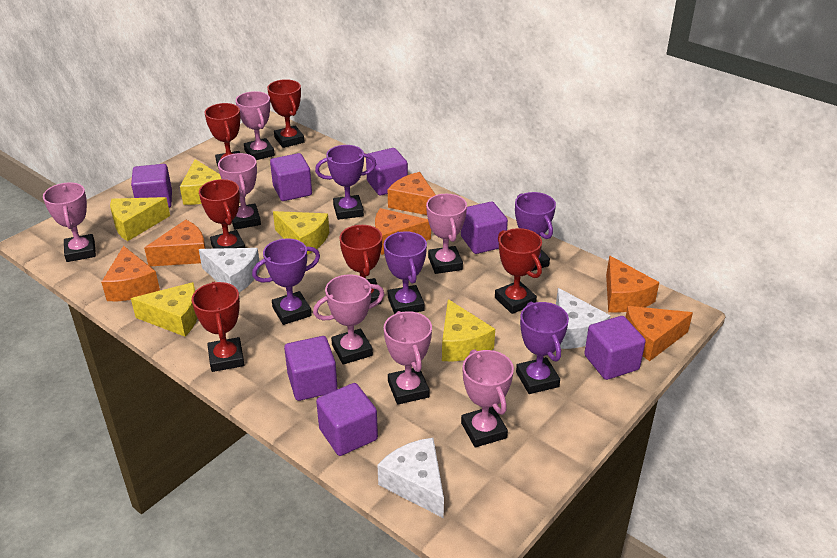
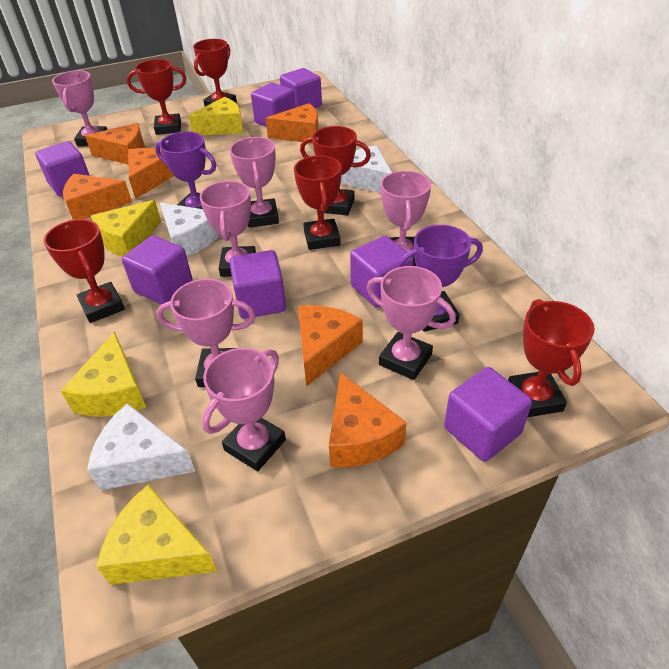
purple trophy: 5 -> 2
yellow cheese: 5 -> 4

